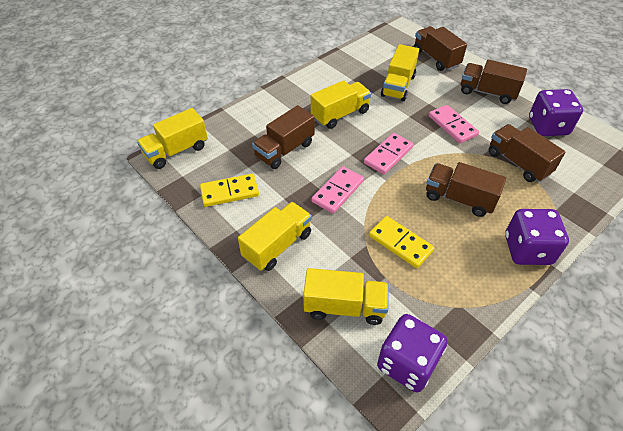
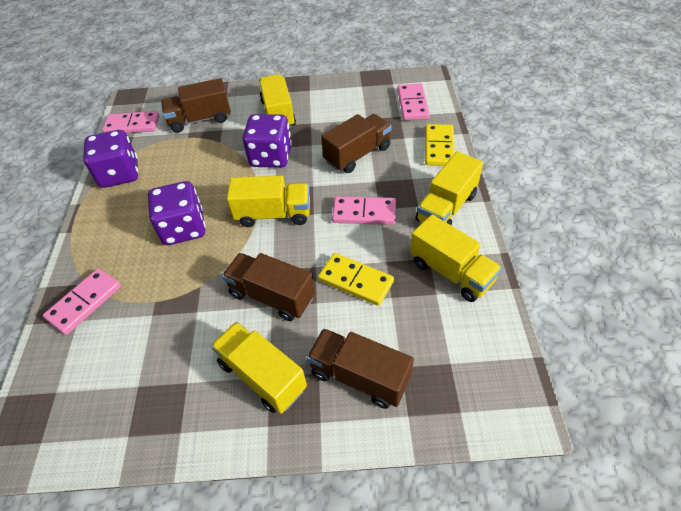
brown truck: 5 -> 4
pink domino: 3 -> 4

